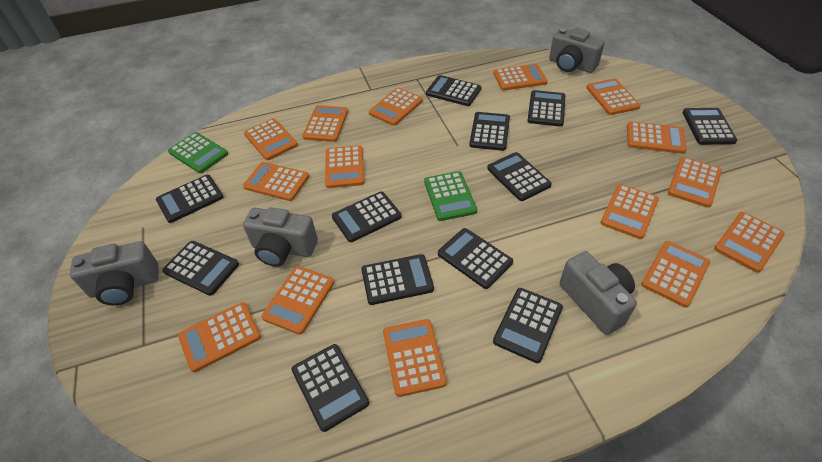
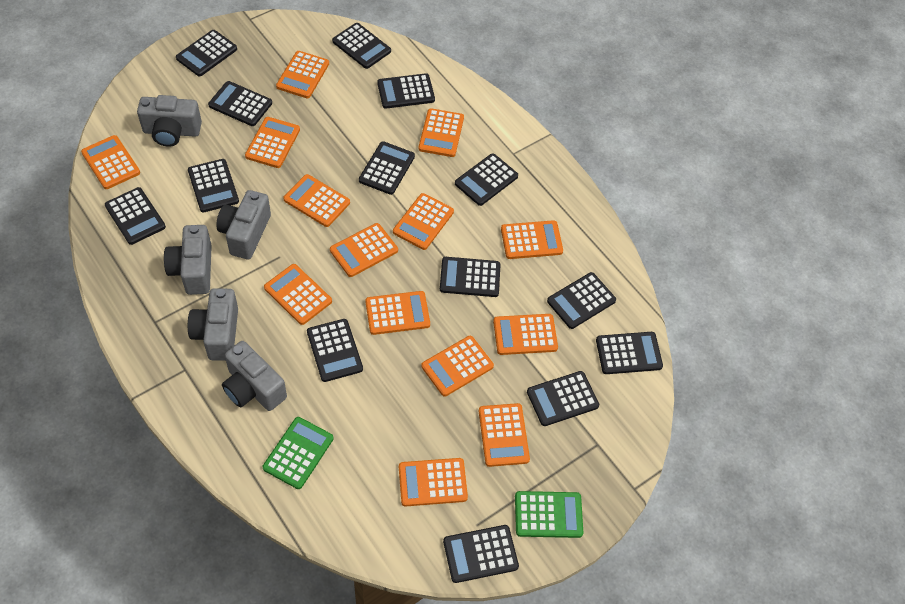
black calculator: 12 -> 14
grey camera: 4 -> 5
orange calculator: 15 -> 14

